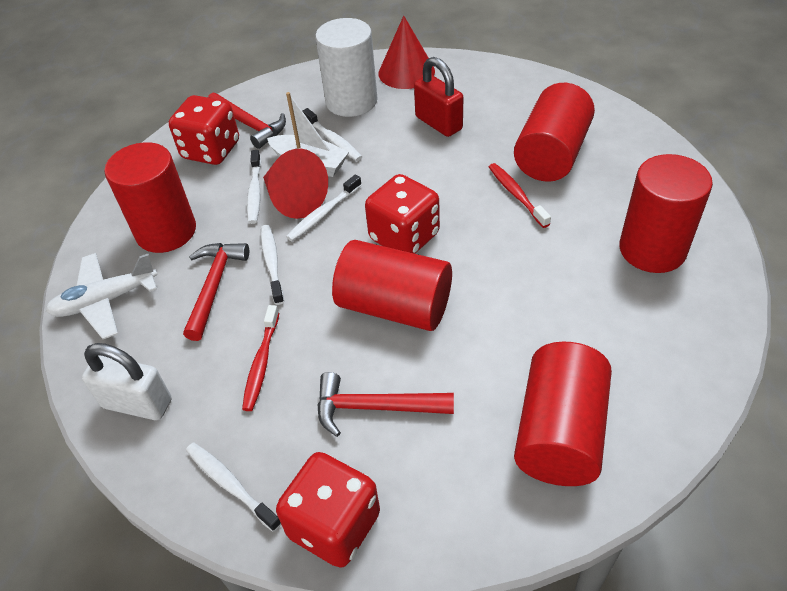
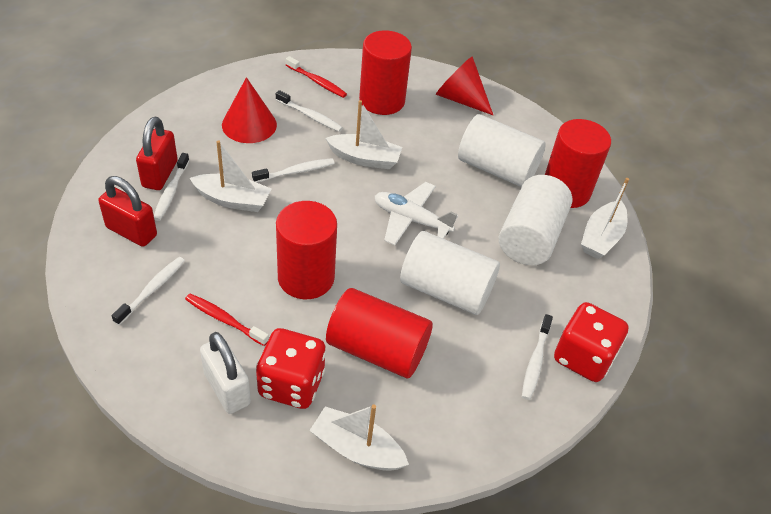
red cylinder: 5 -> 4
red dice: 3 -> 2
red hammer: 3 -> 0
red padlock: 1 -> 2
white boat: 1 -> 4
white cylinder: 1 -> 3

